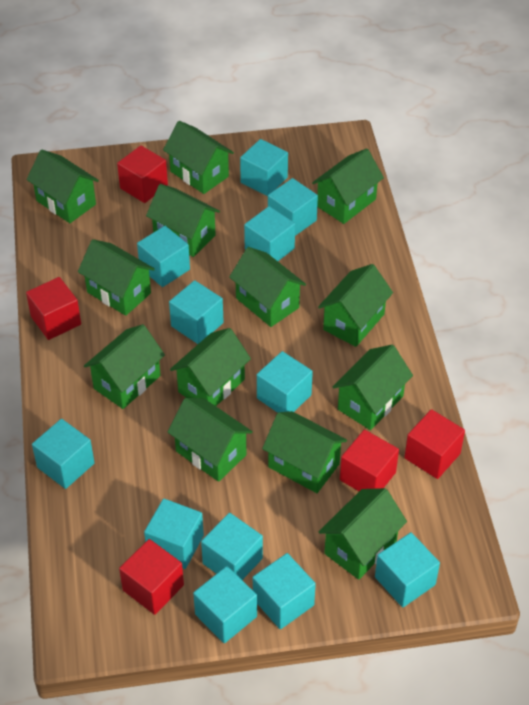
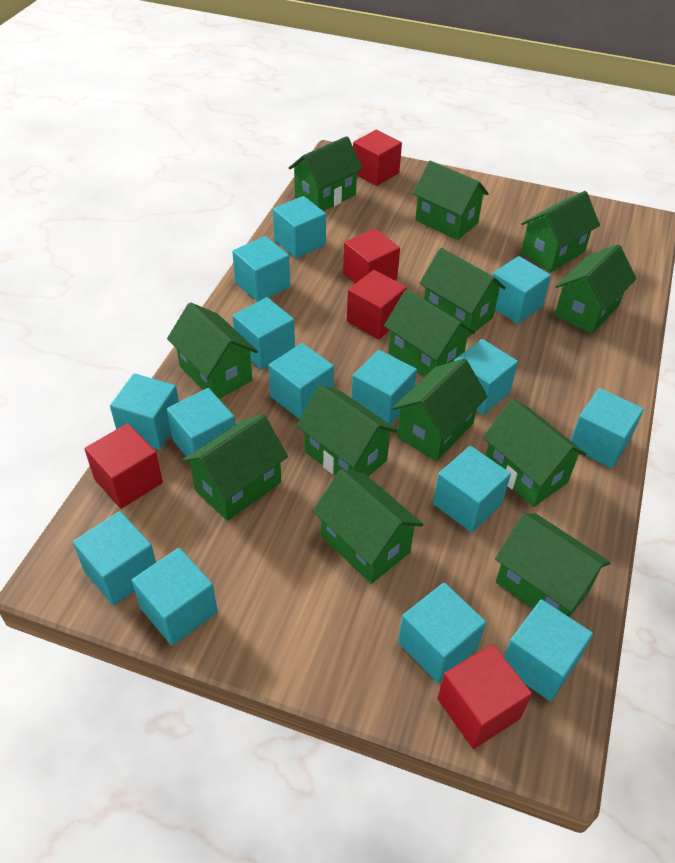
turquoise cube: 12 -> 15

